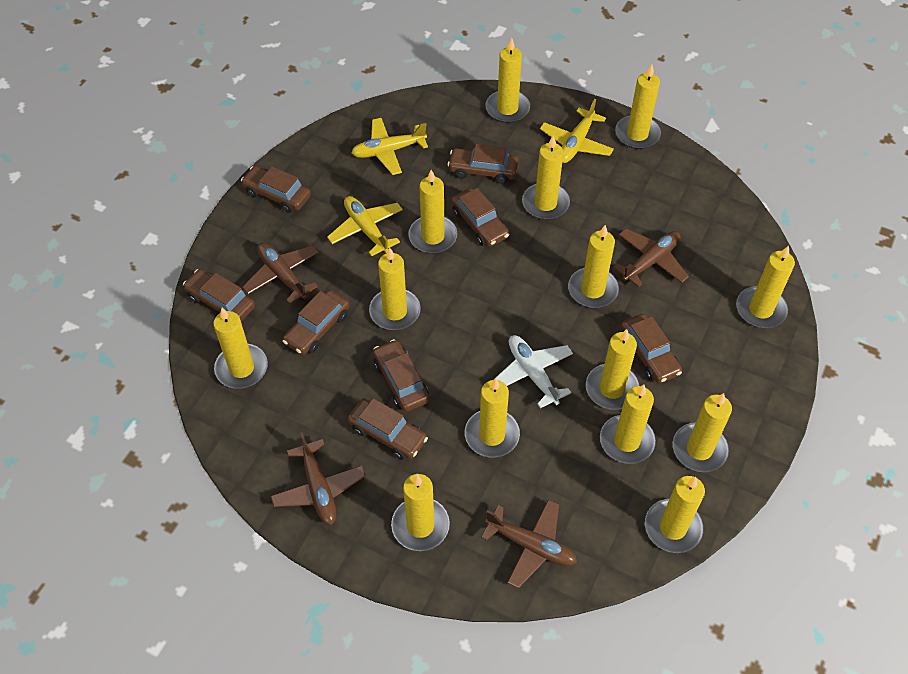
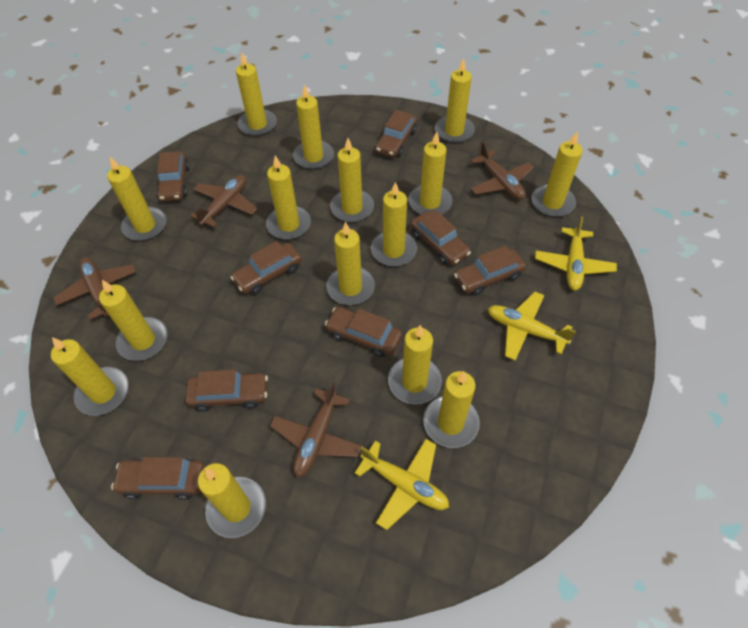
white plane: 1 -> 0
yellow candle: 14 -> 15

